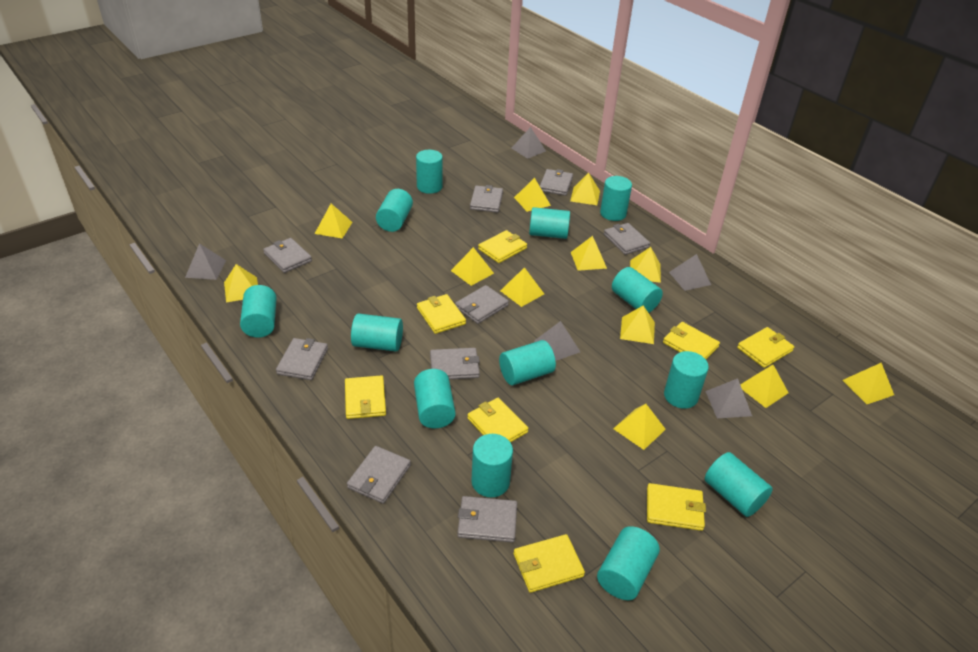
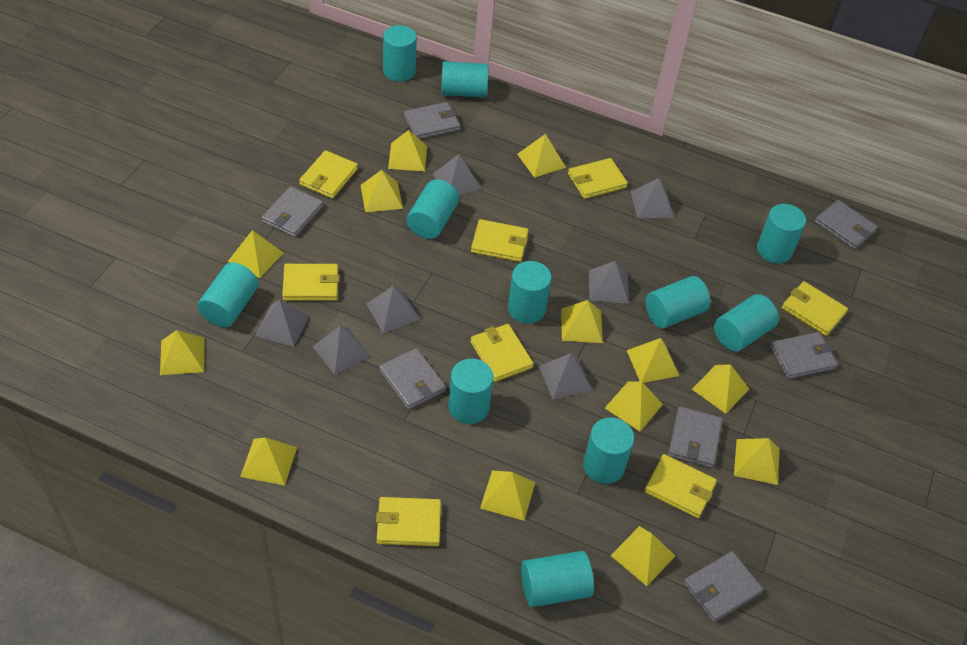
grey pyramid: 5 -> 7
grey wallet: 9 -> 7
turquoise cylinder: 13 -> 11
yellow pyramid: 12 -> 13

